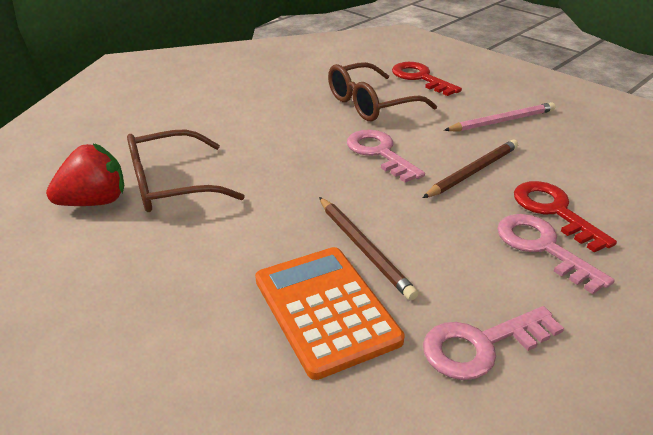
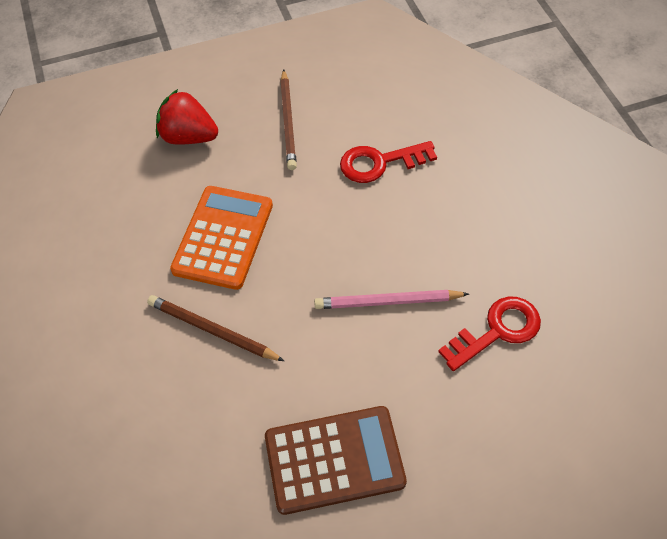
brown calculator: 0 -> 1
brown glasses: 2 -> 0
pink key: 3 -> 0

